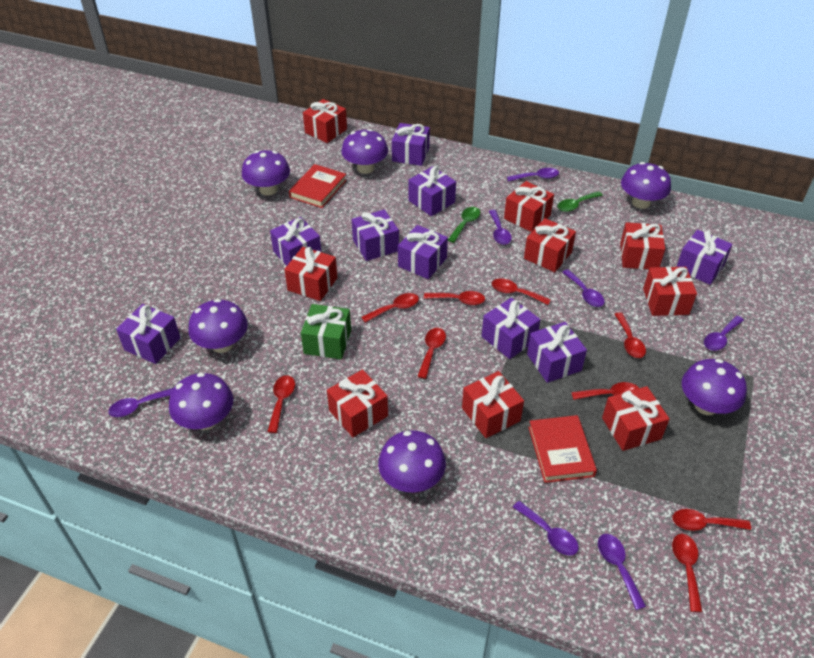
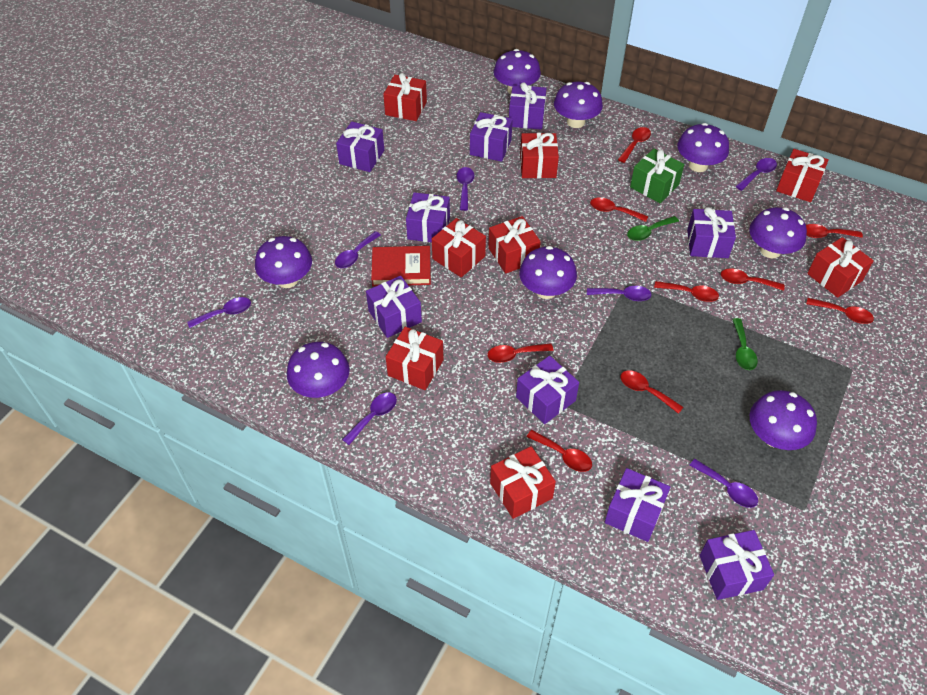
purple mushroom: 7 -> 8
red book: 2 -> 1
red gift: 9 -> 8

